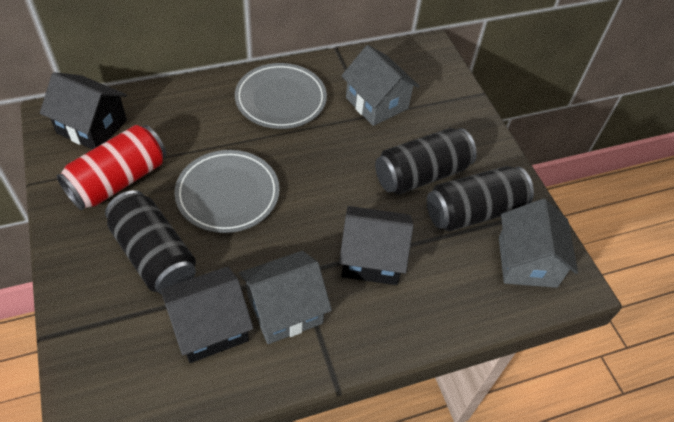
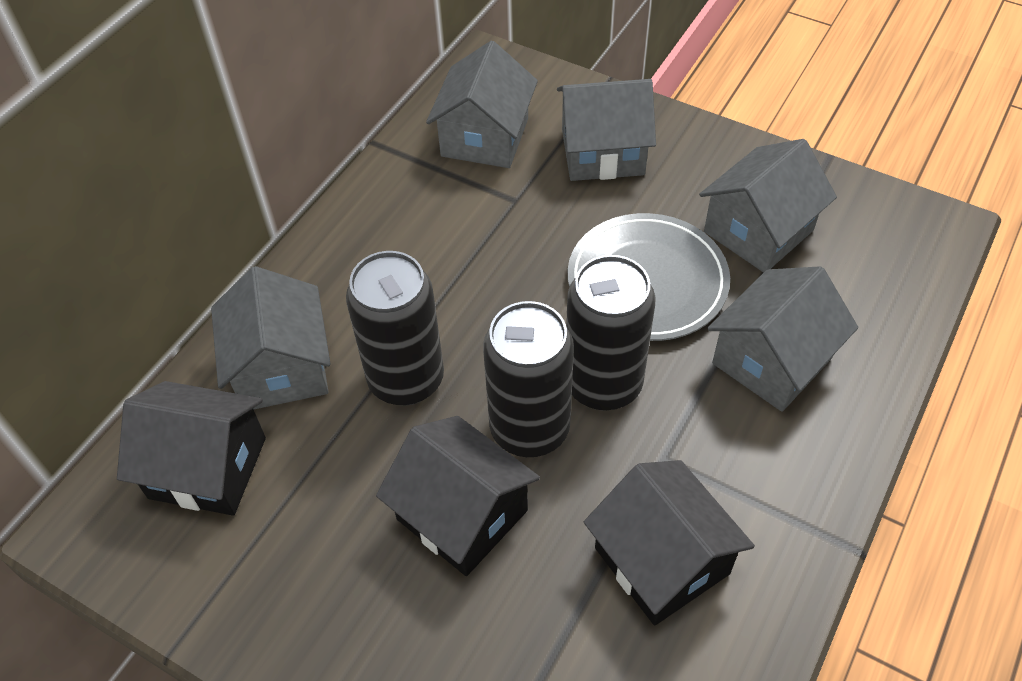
grey house: 3 -> 5
grey plate: 2 -> 1
red can: 1 -> 0

